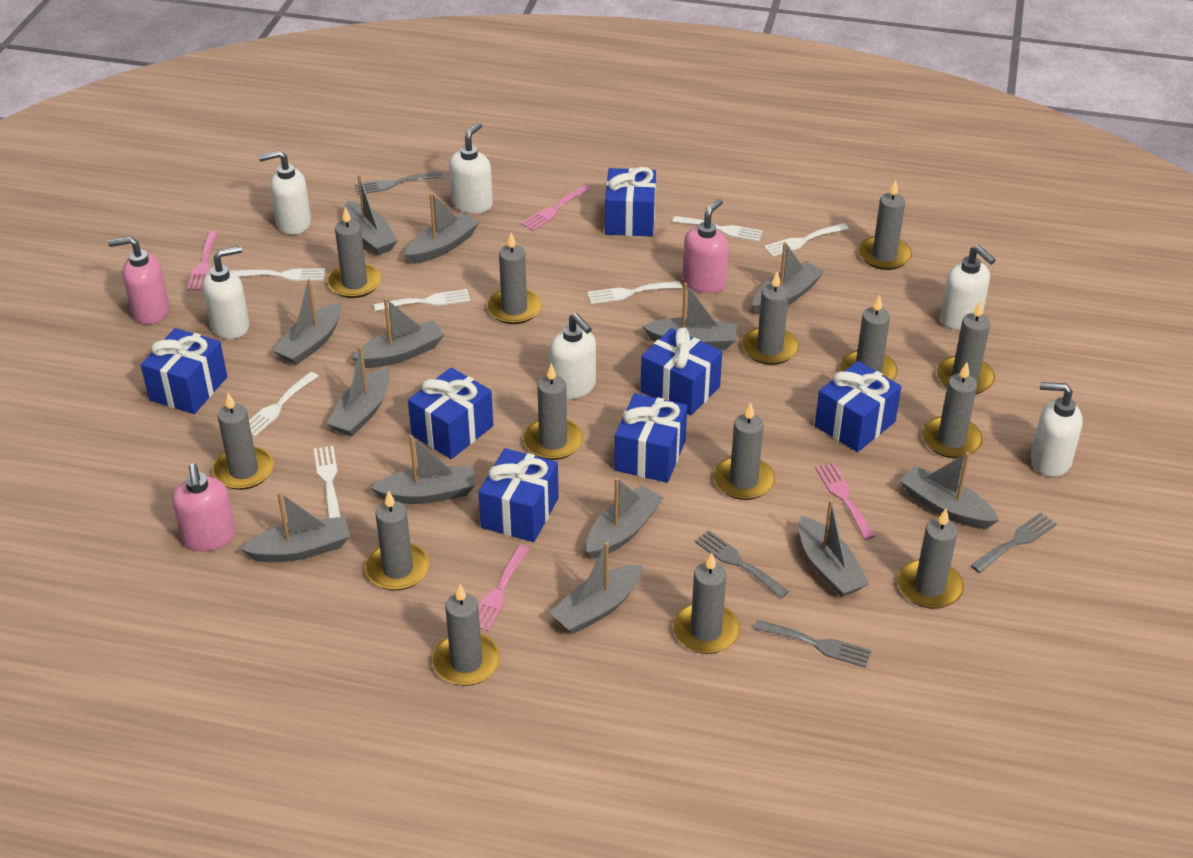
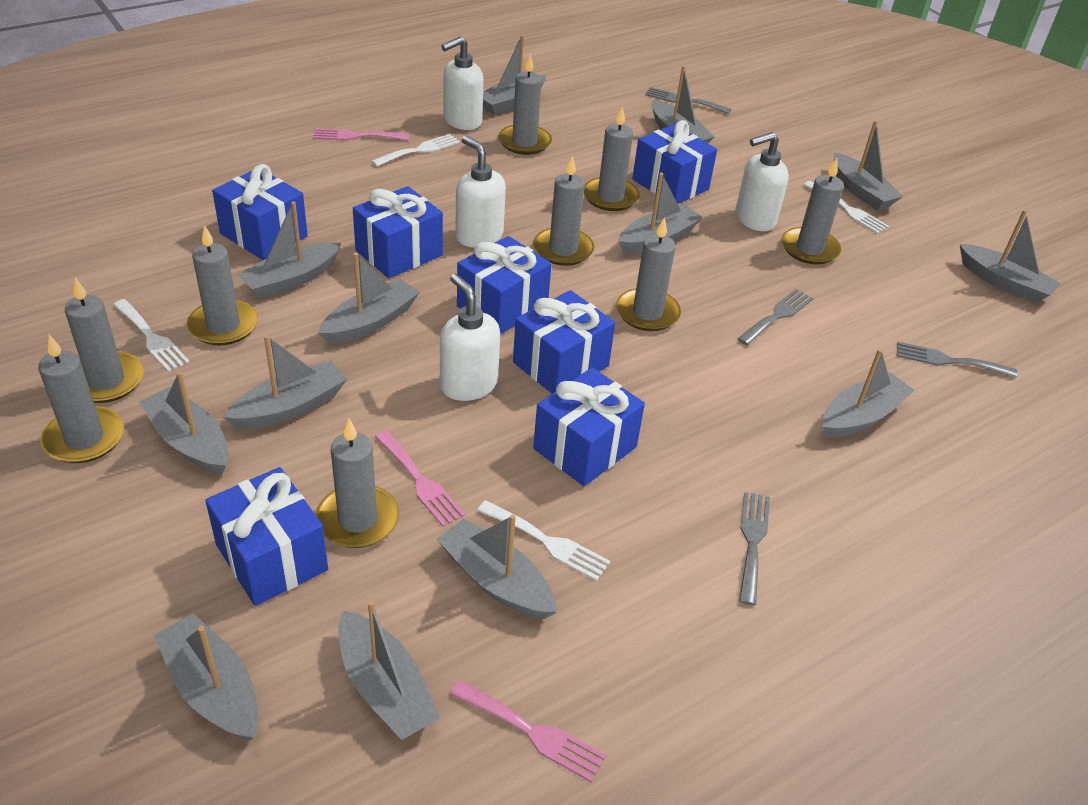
grey candle: 14 -> 9
pink fork: 4 -> 3
pink soap dispenser: 3 -> 0
white fork: 7 -> 4
white soap dispenser: 6 -> 4

